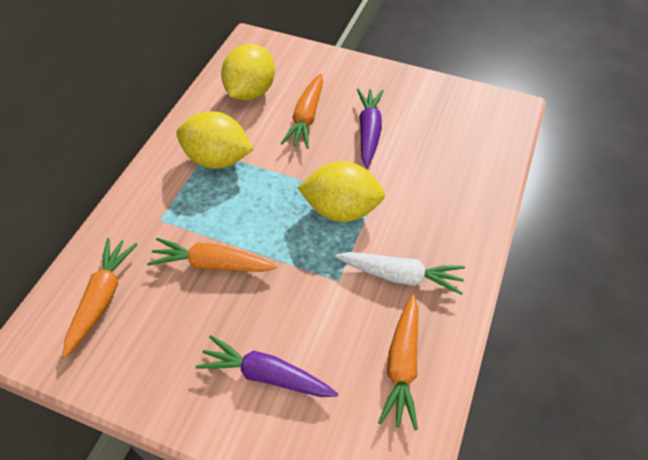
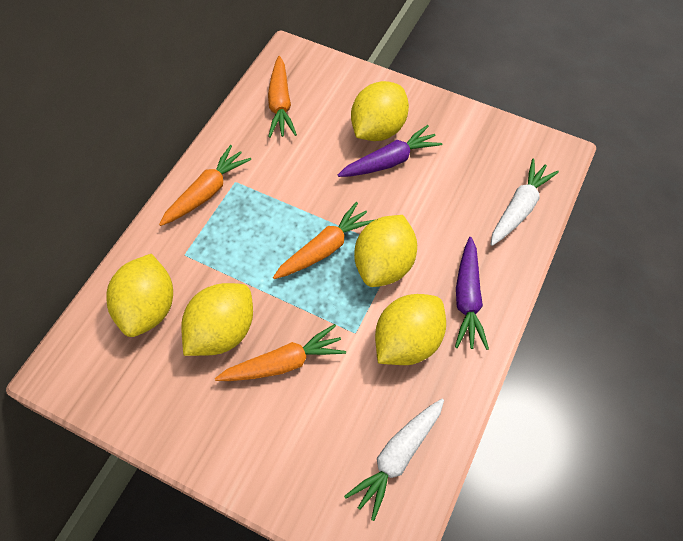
white carrot: 1 -> 2
yellow lemon: 3 -> 5

